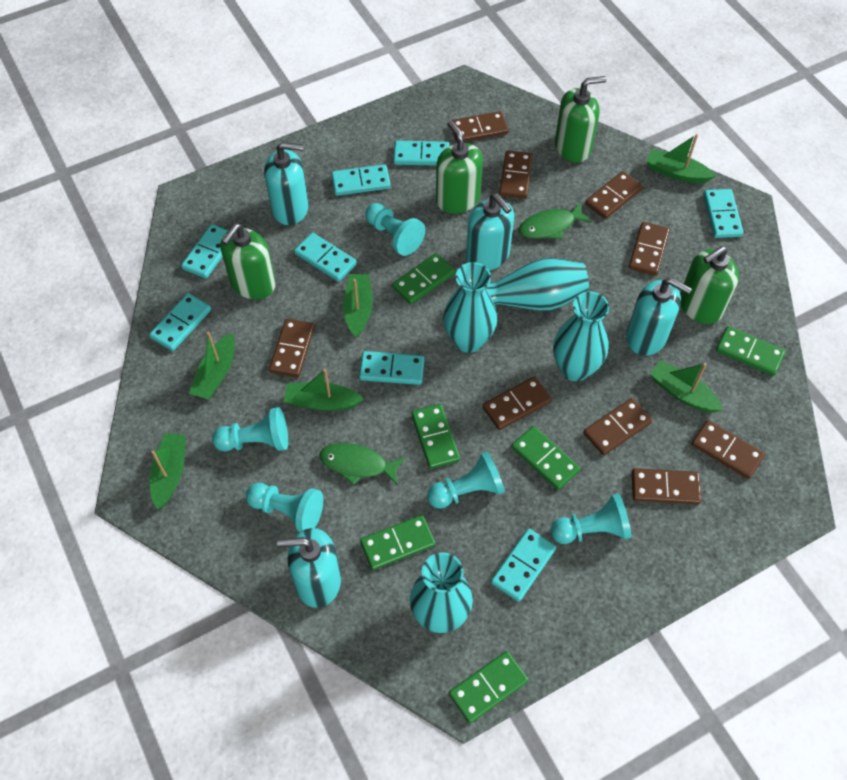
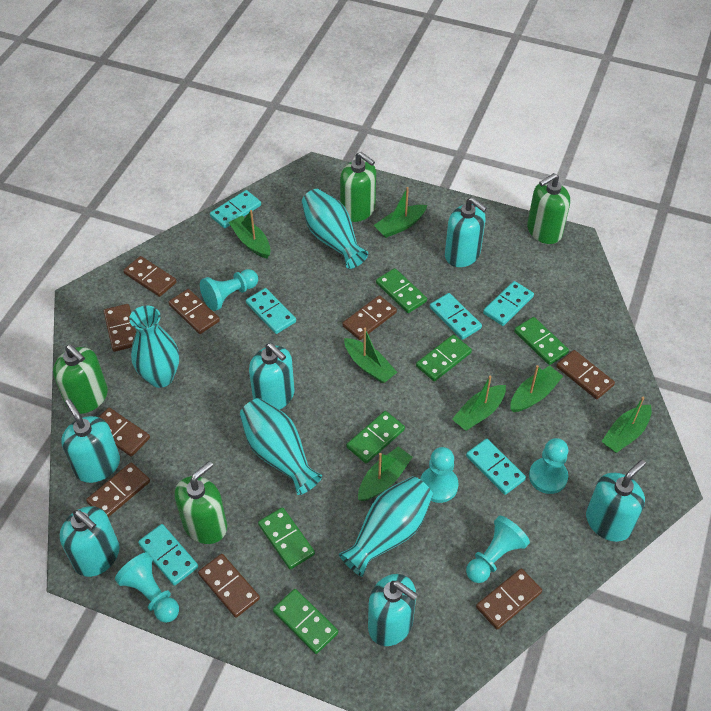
green boat: 6 -> 7
green fish: 2 -> 0
turquoise domino: 8 -> 6
turquoise soap dispenser: 4 -> 6

